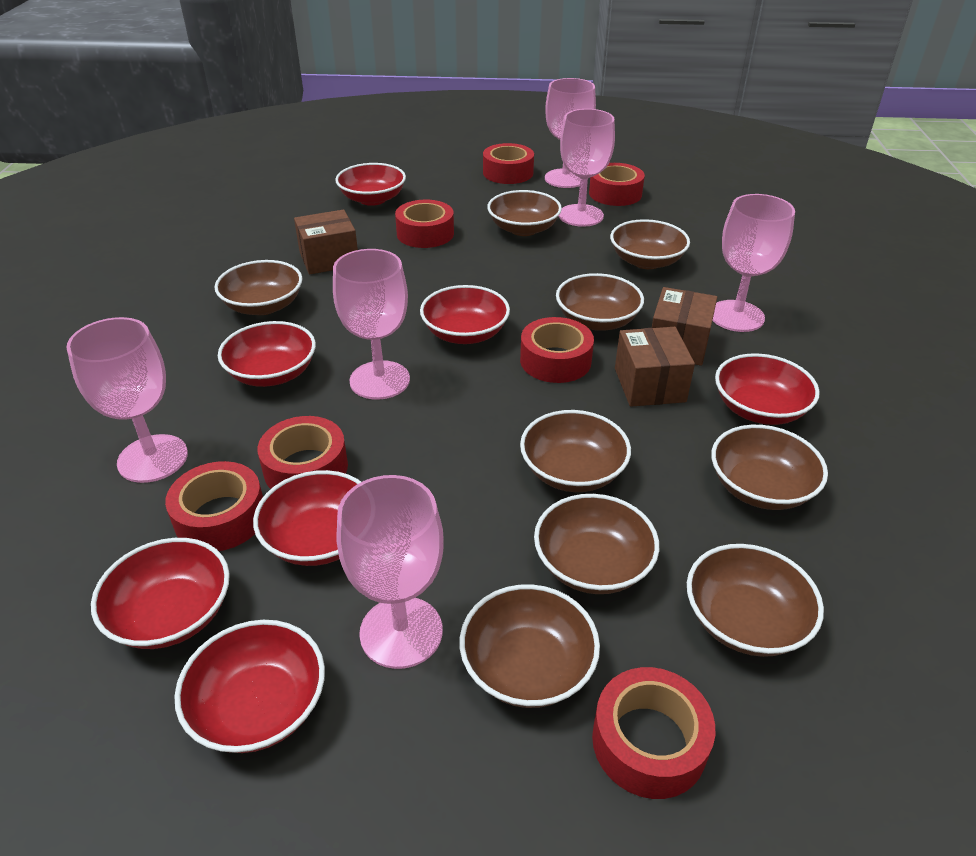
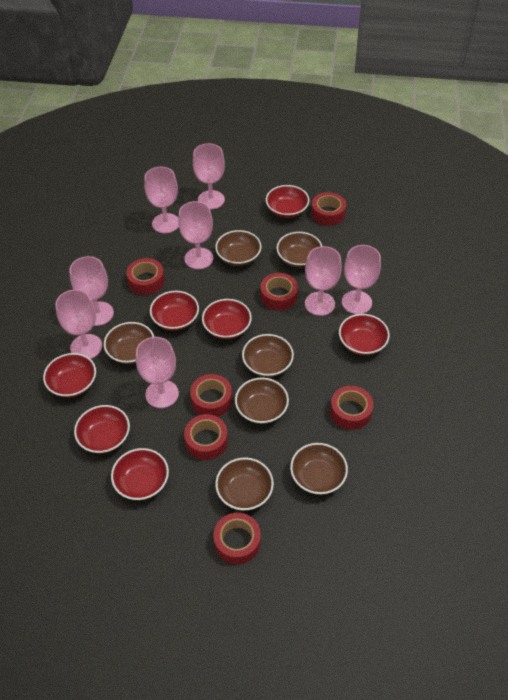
brown bowl: 9 -> 7
brown box: 3 -> 0
pink goblet: 6 -> 8

